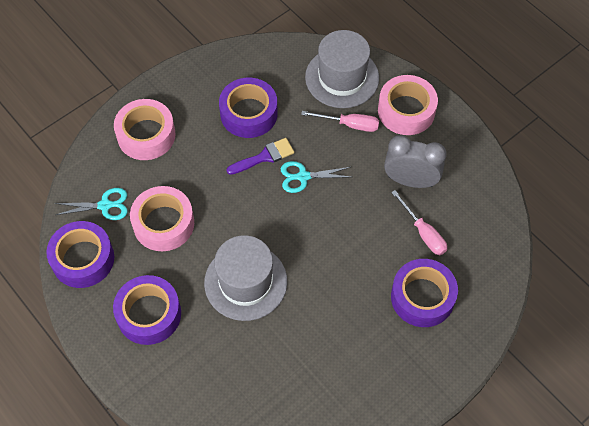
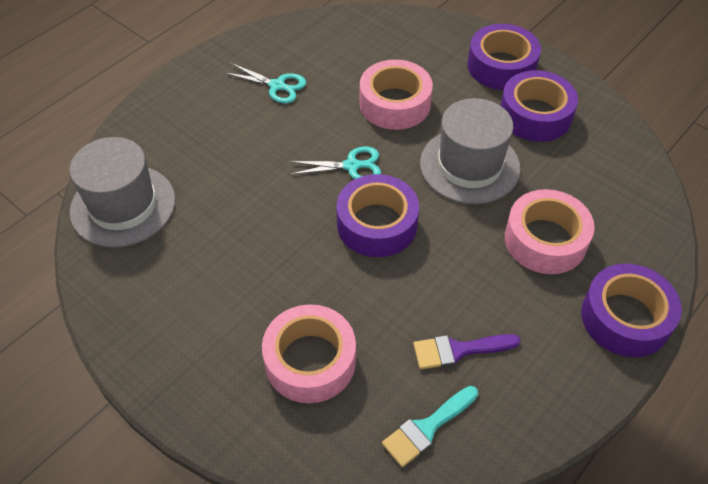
grey clock: 1 -> 0
pink screwdriver: 2 -> 0
turquoise brush: 0 -> 1

